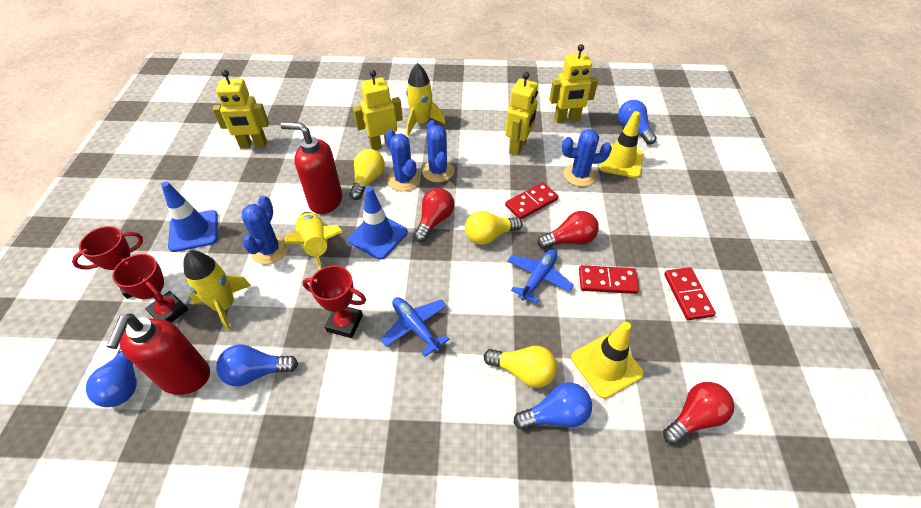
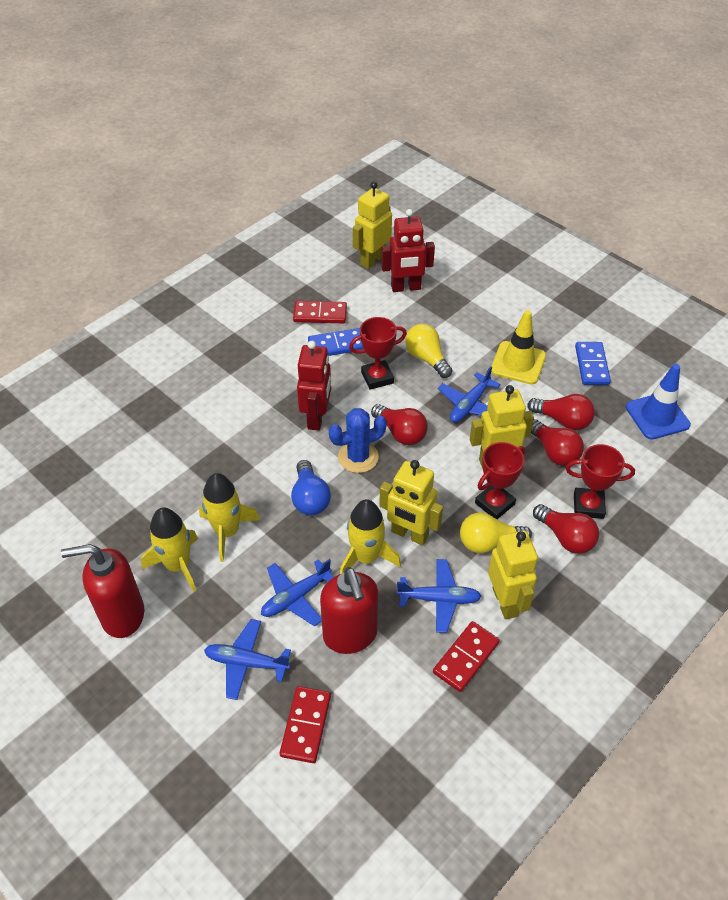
blue cactus: 4 -> 1
blue domino: 0 -> 2
blue light bulb: 4 -> 1
blue plane: 2 -> 4
blue traffic cone: 2 -> 1
red light bulb: 3 -> 4
red robot: 0 -> 2
yellow light bulb: 3 -> 2
yellow traffic cone: 2 -> 1

